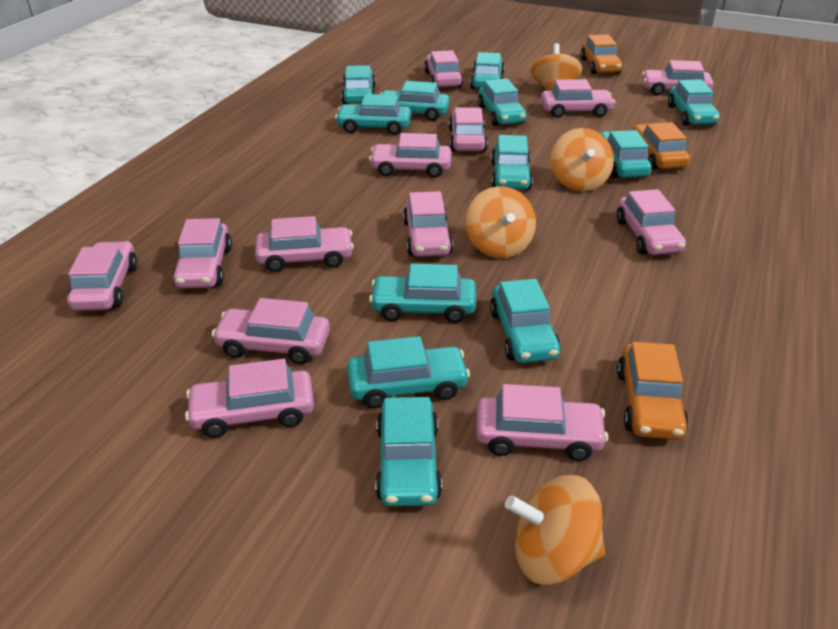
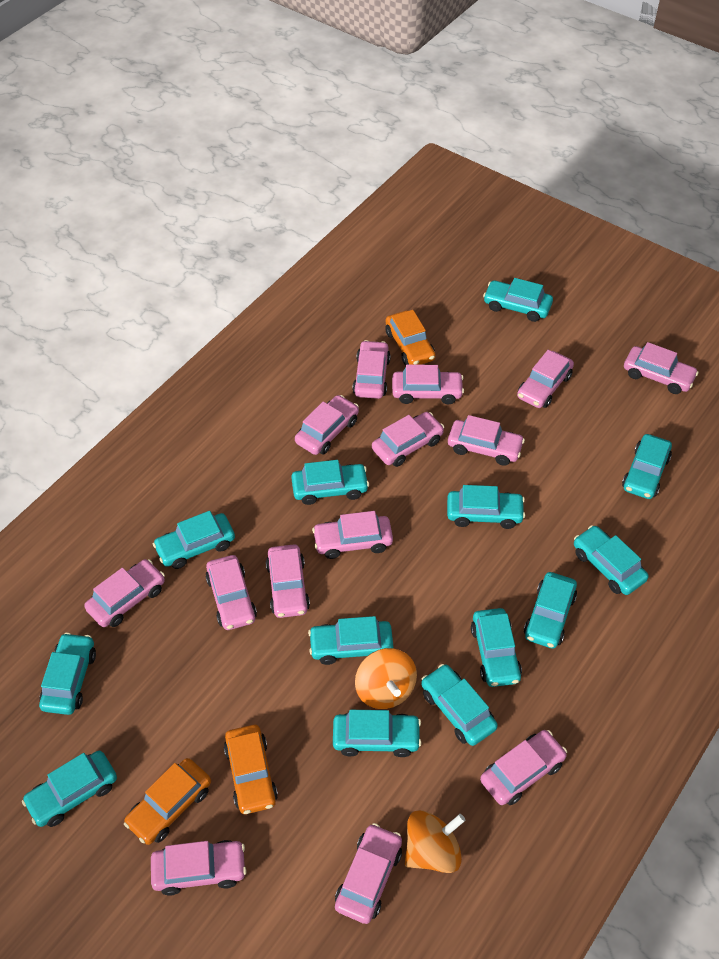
orange spinning top: 4 -> 2
pink car: 13 -> 14
turquoise car: 12 -> 13

